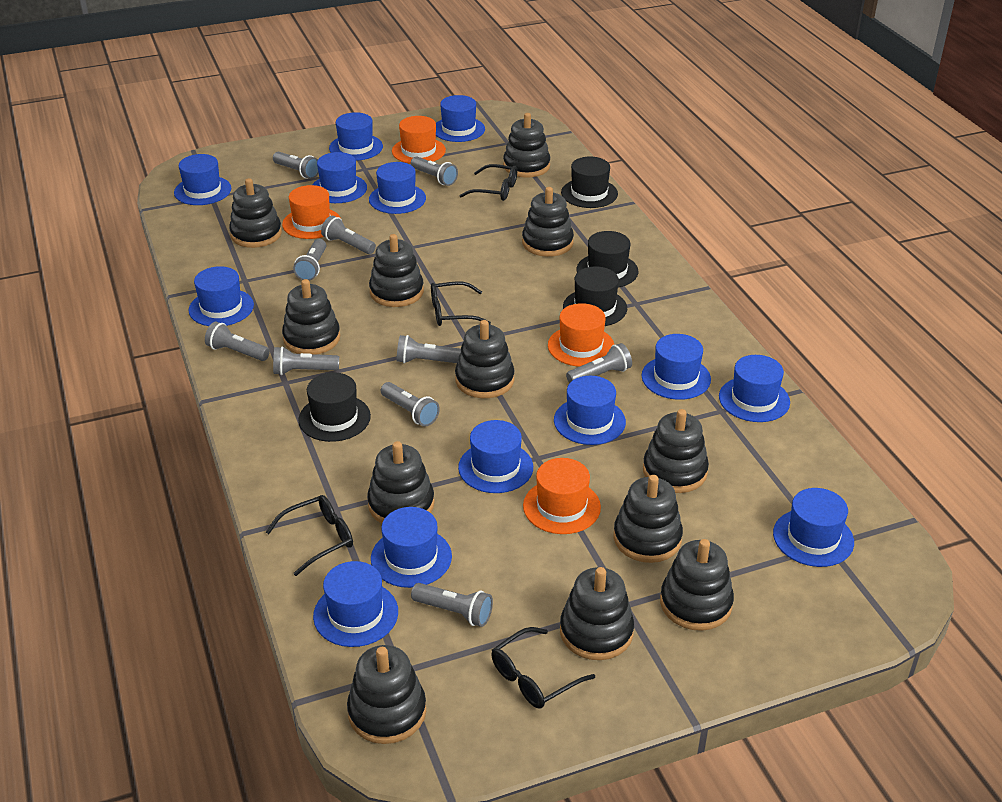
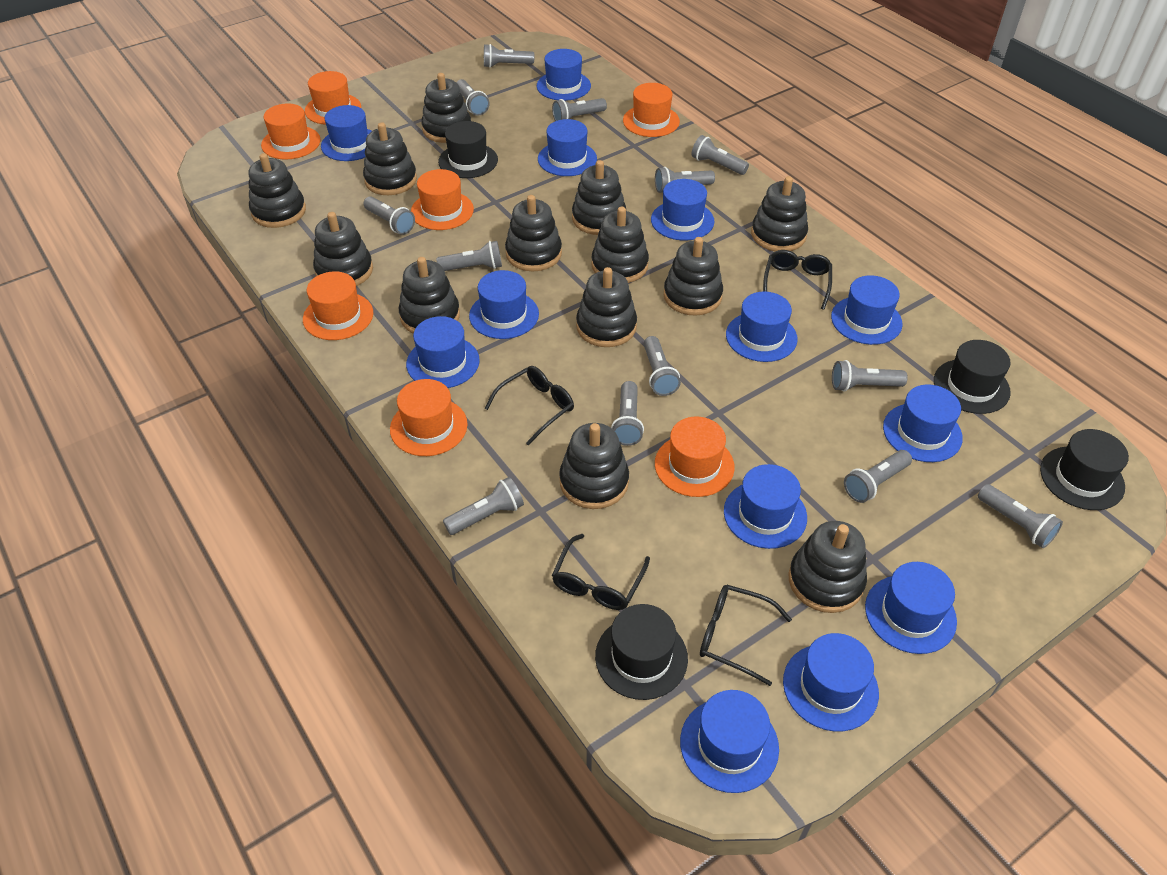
black stacking toy: 12 -> 13
grey flashlight: 10 -> 13
orange hat: 4 -> 7

